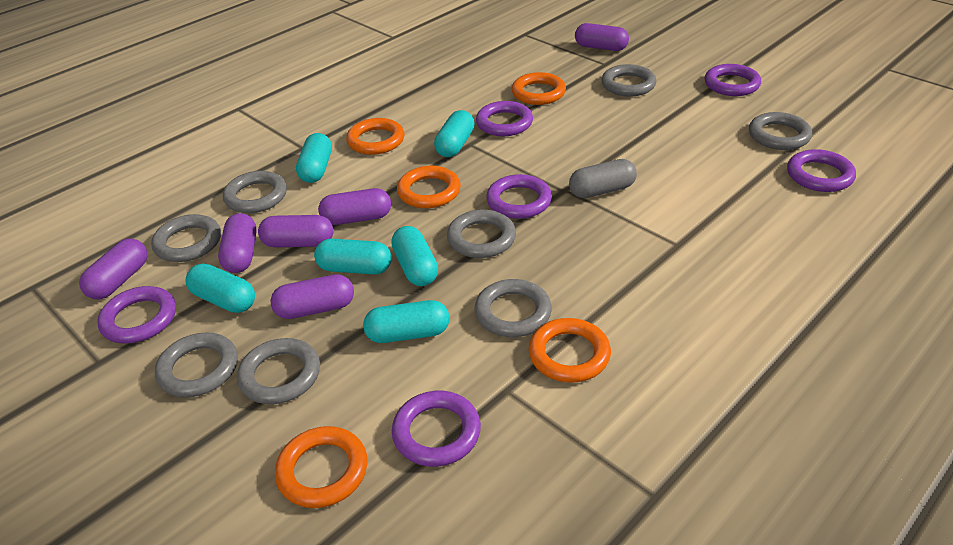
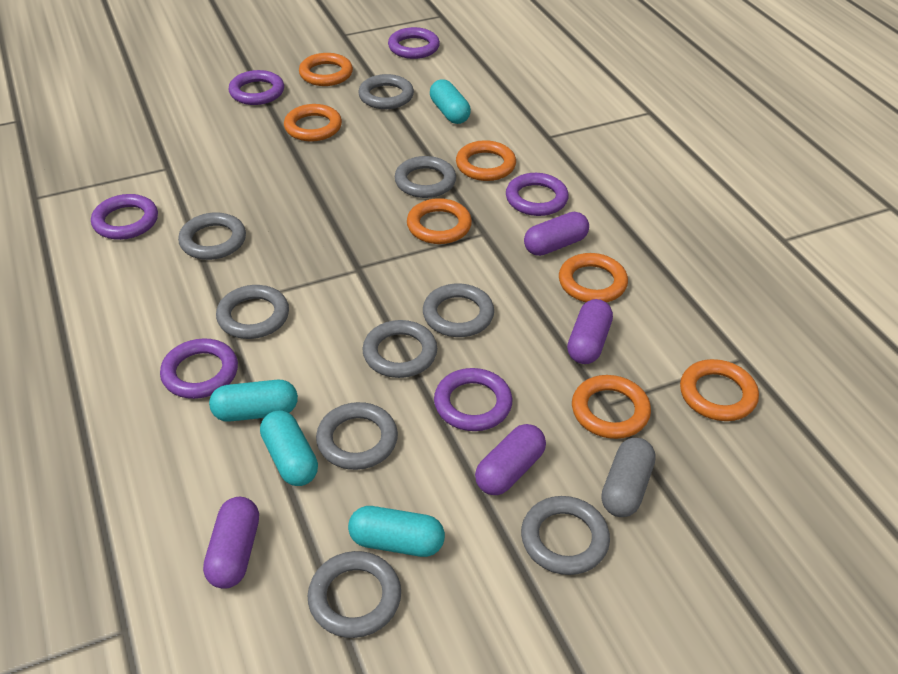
grey ring: 8 -> 9
orange ring: 5 -> 7
purple capsule: 6 -> 4
turquoise capsule: 6 -> 4

